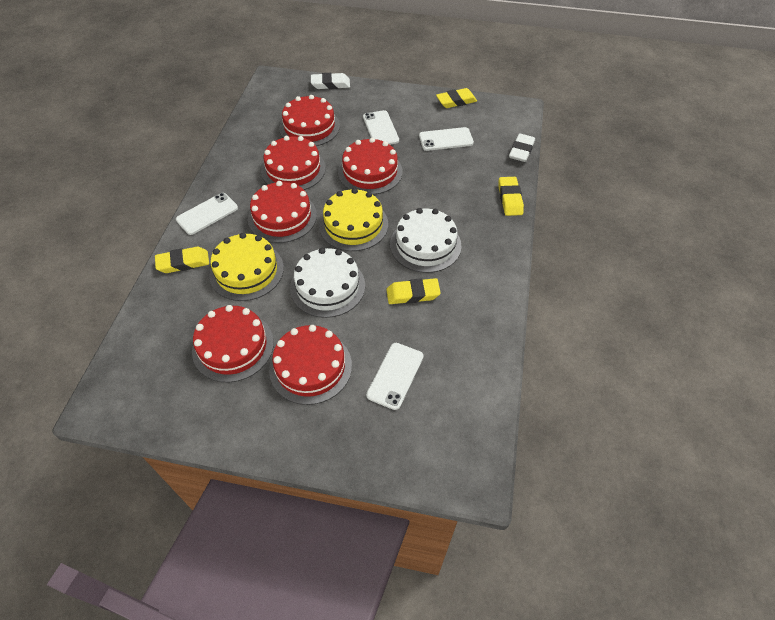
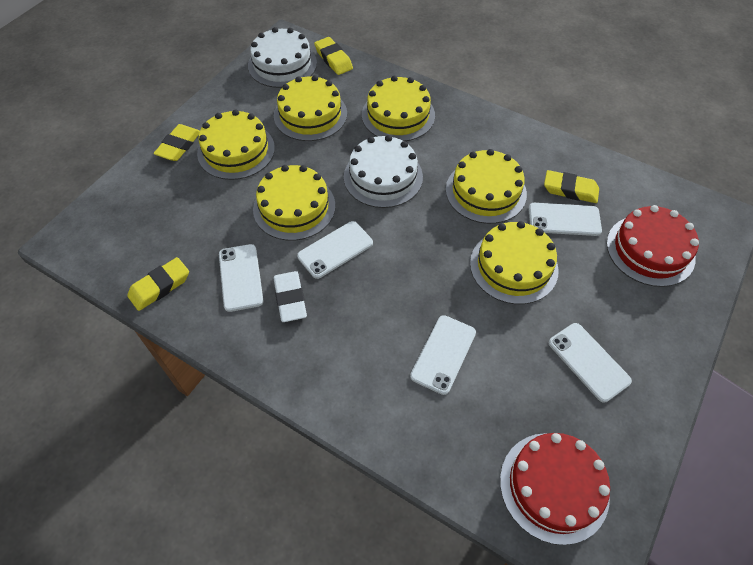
red cake: 6 -> 2
white eraser: 2 -> 1
white phone: 4 -> 5
yellow cake: 2 -> 6

